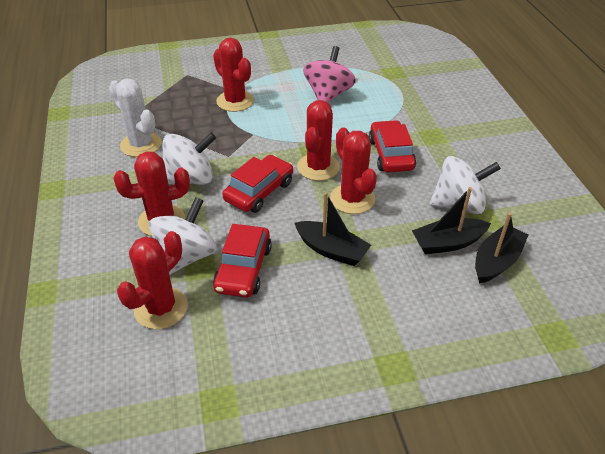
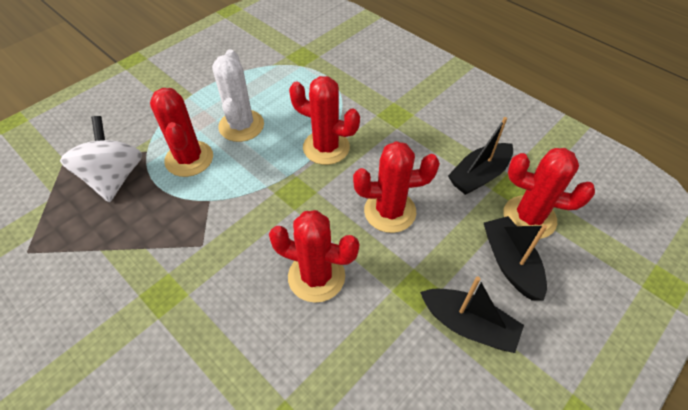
pink spinning top: 1 -> 0
red car: 3 -> 0
white spinning top: 3 -> 1

